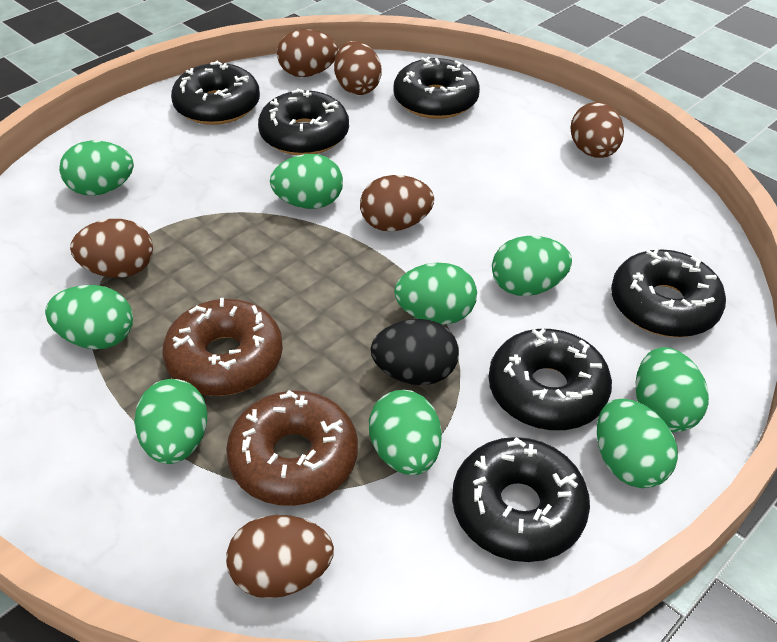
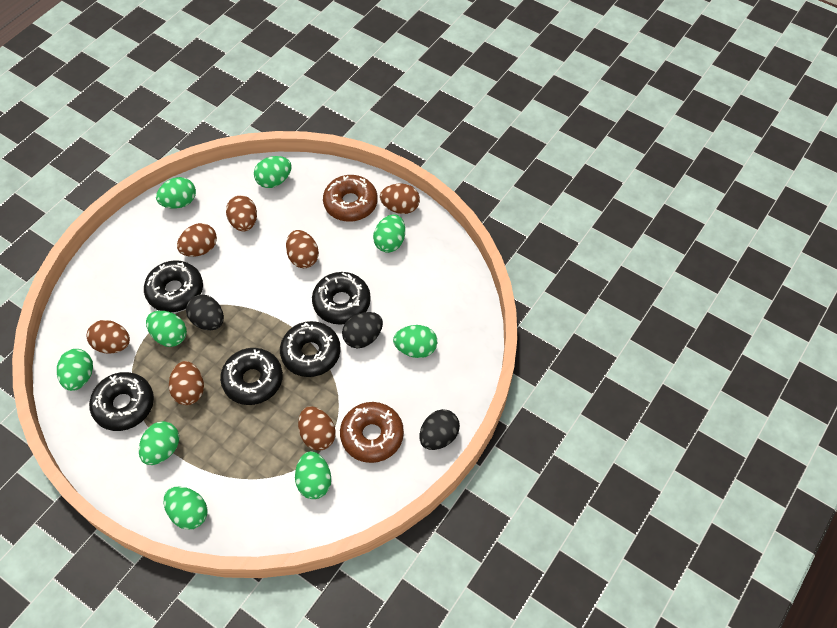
black donut: 6 -> 5
black egg: 1 -> 3
brown egg: 6 -> 7

